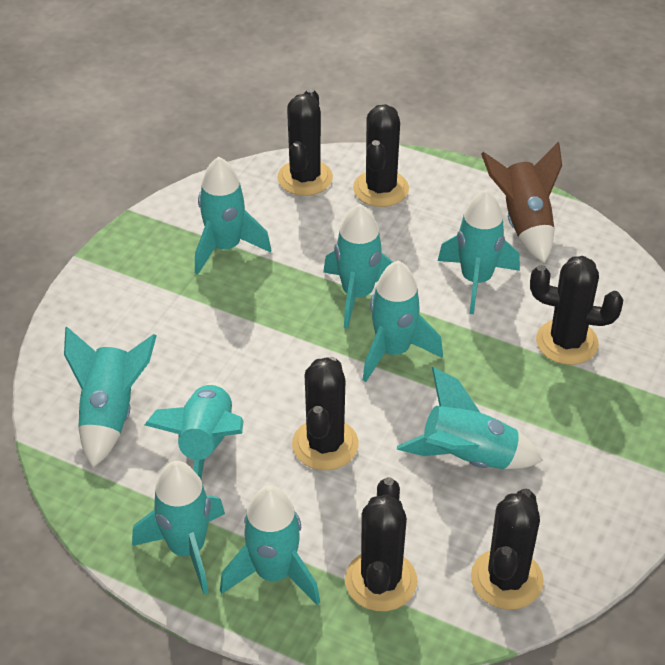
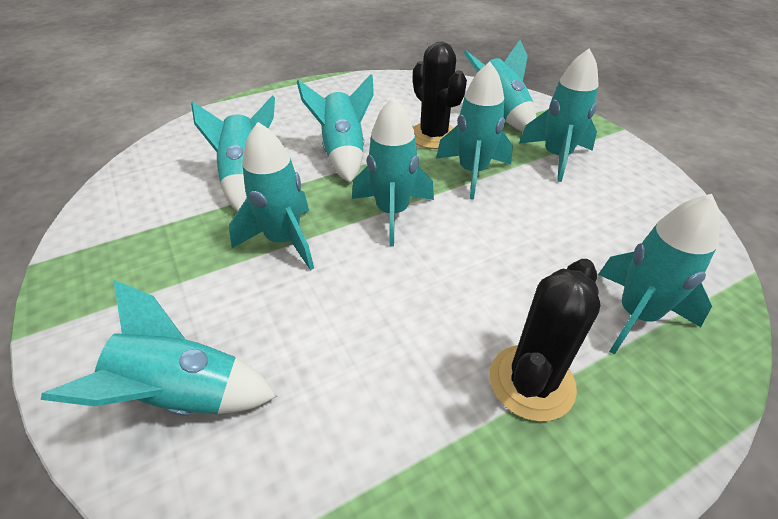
black cactus: 6 -> 2
brown rocket: 1 -> 0

